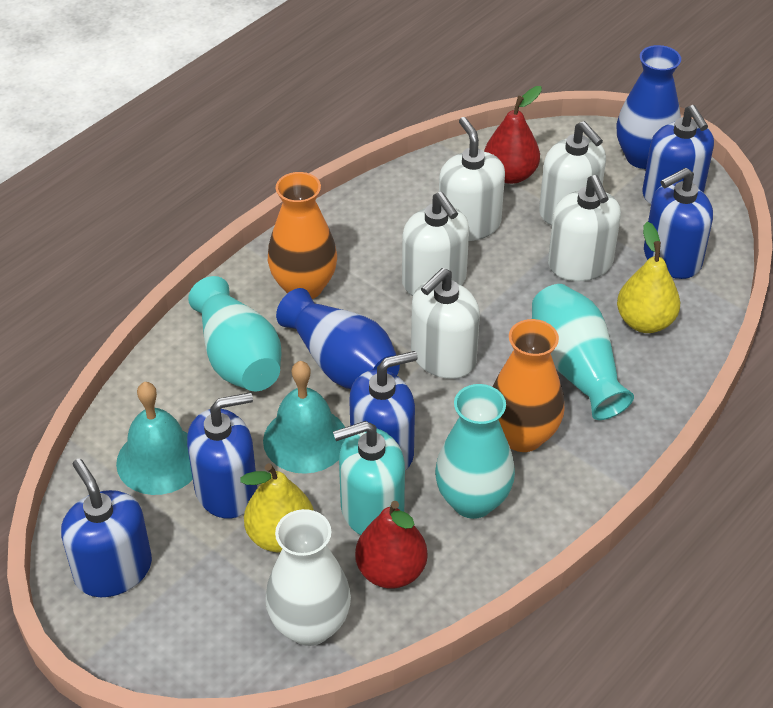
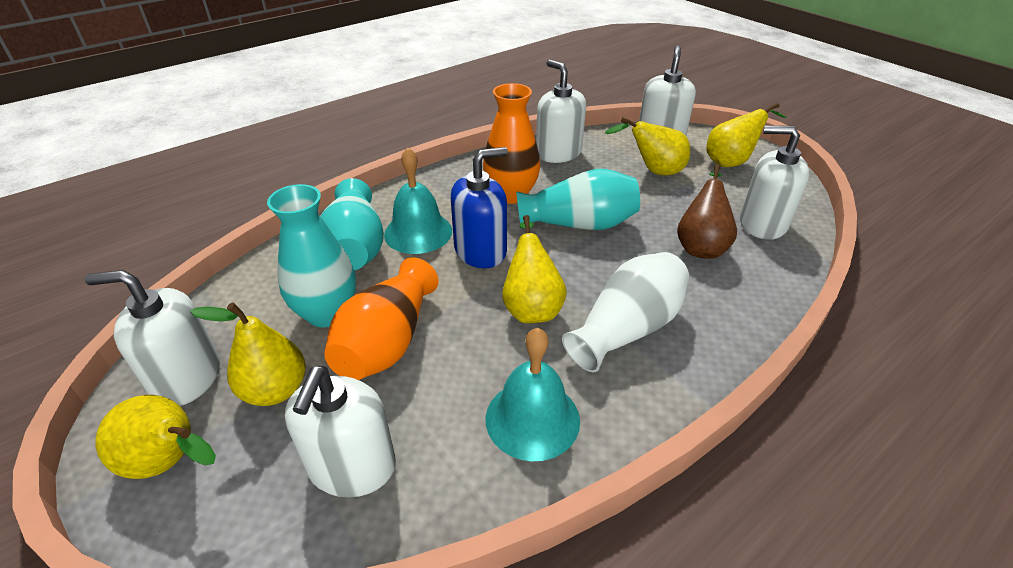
blue soap dispenser: 5 -> 1
blue vase: 2 -> 0
brown pear: 0 -> 1
red pear: 2 -> 0
turquoise soap dispenser: 1 -> 0
yellow pear: 2 -> 5

